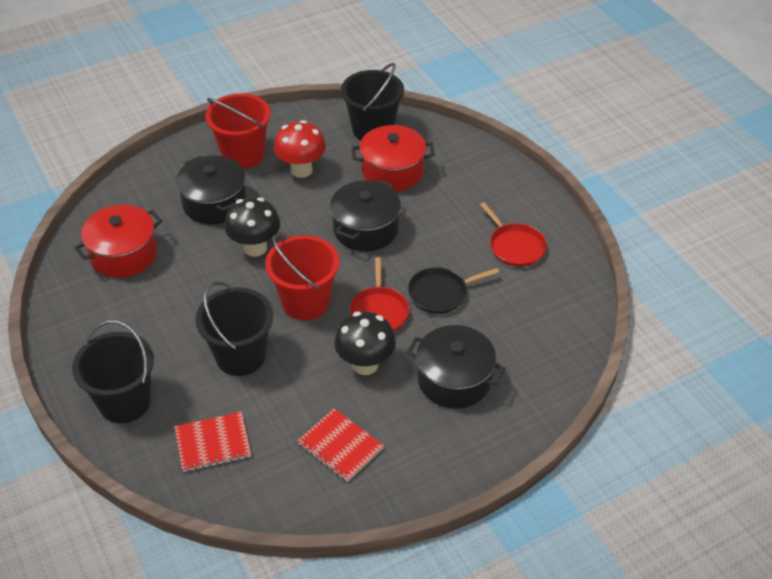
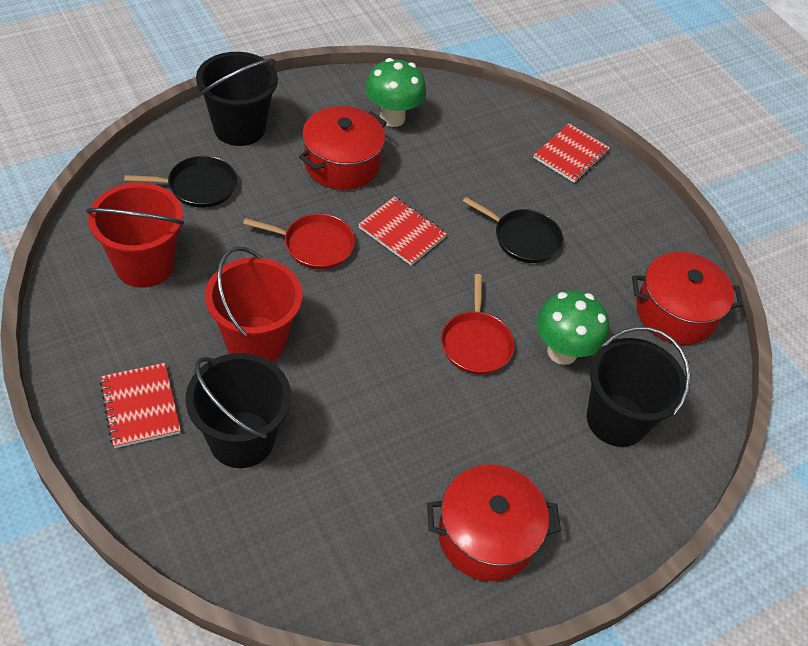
black mushroom: 2 -> 0
black pan: 1 -> 2
black pot: 3 -> 0
green mushroom: 0 -> 2
red mushroom: 1 -> 0
red notebook: 2 -> 3
red pot: 2 -> 3

